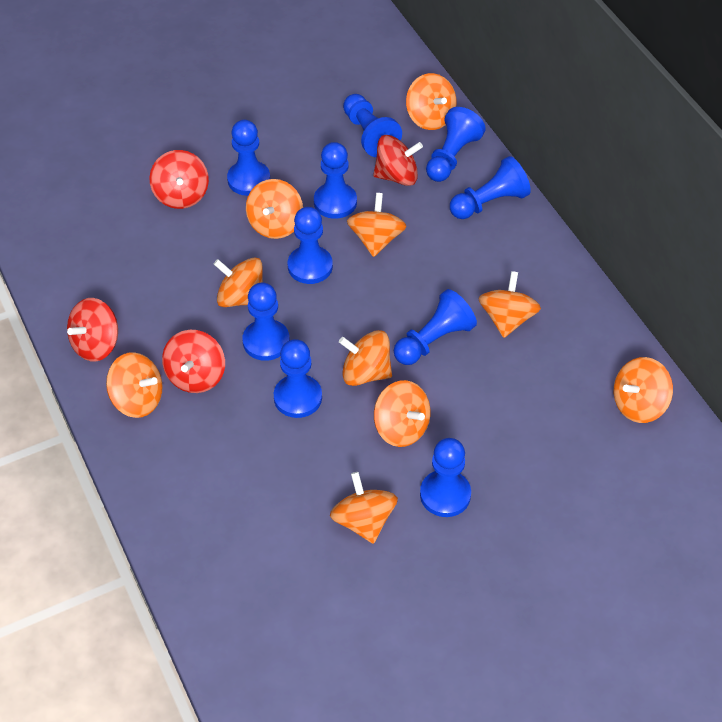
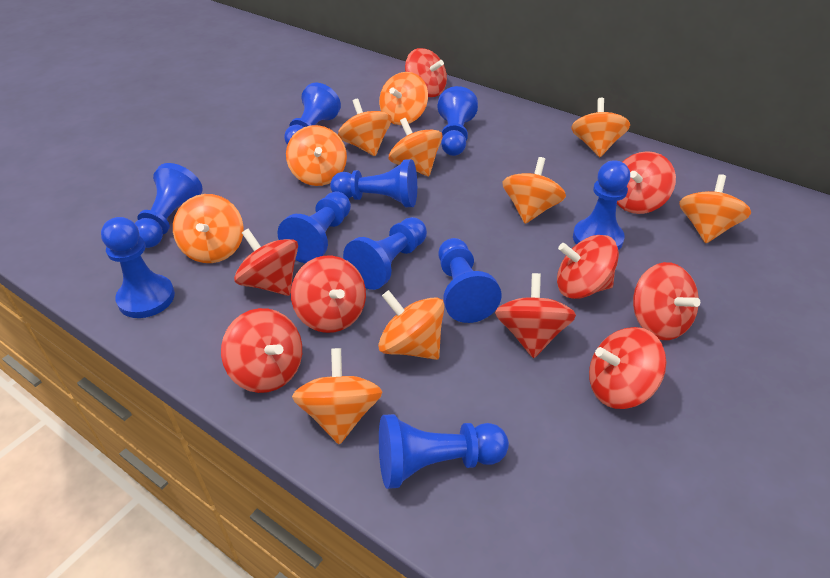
red spinning top: 4 -> 9

